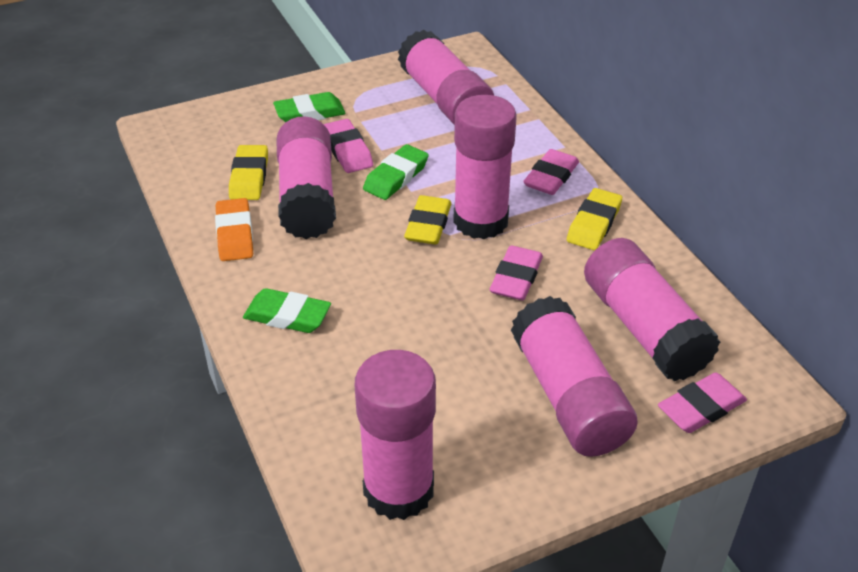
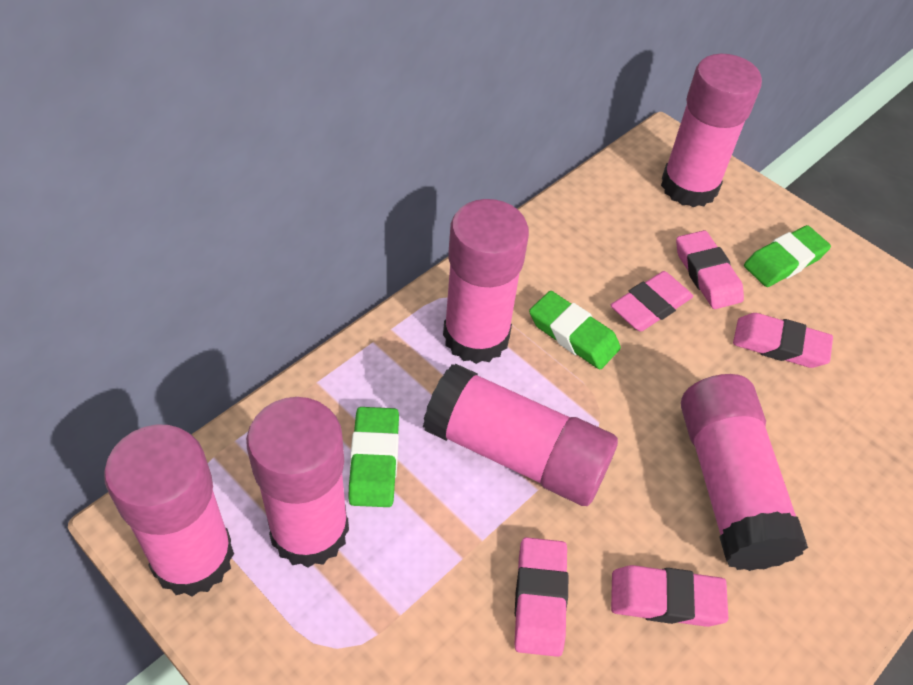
orange eraser: 1 -> 0
pink eraser: 4 -> 5
yellow eraser: 3 -> 0

